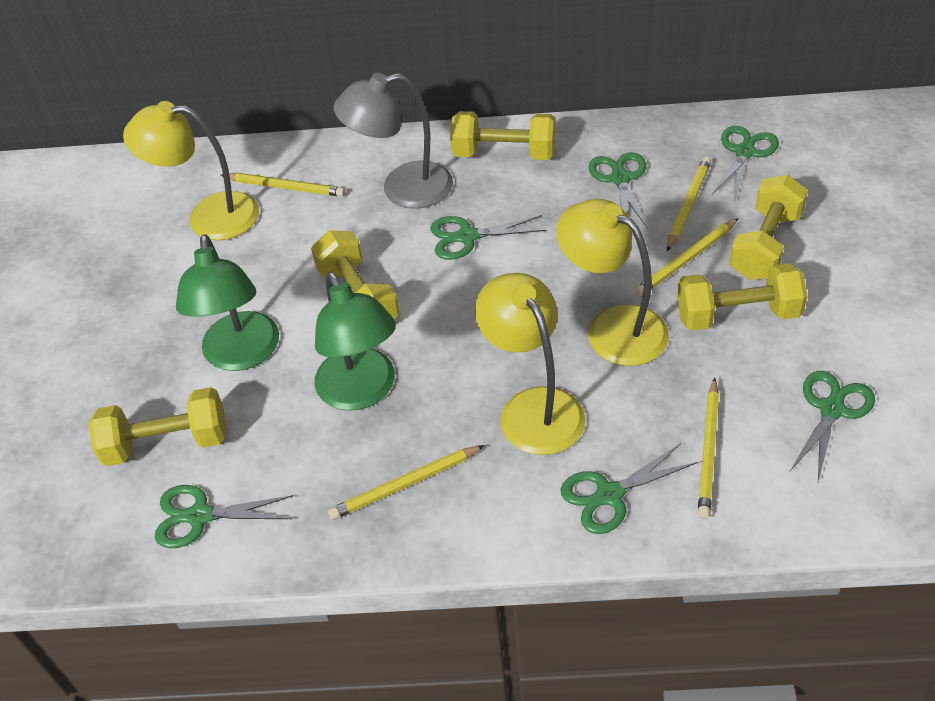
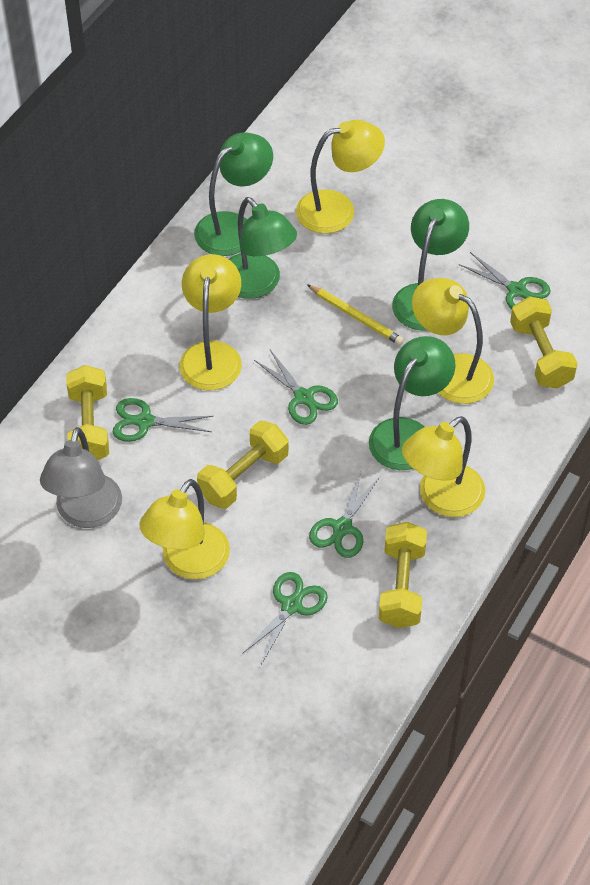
green lamp: 2 -> 4
green scissors: 6 -> 5
yellow dumbbell: 5 -> 4
yellow lamp: 3 -> 5
yellow pencil: 5 -> 1

